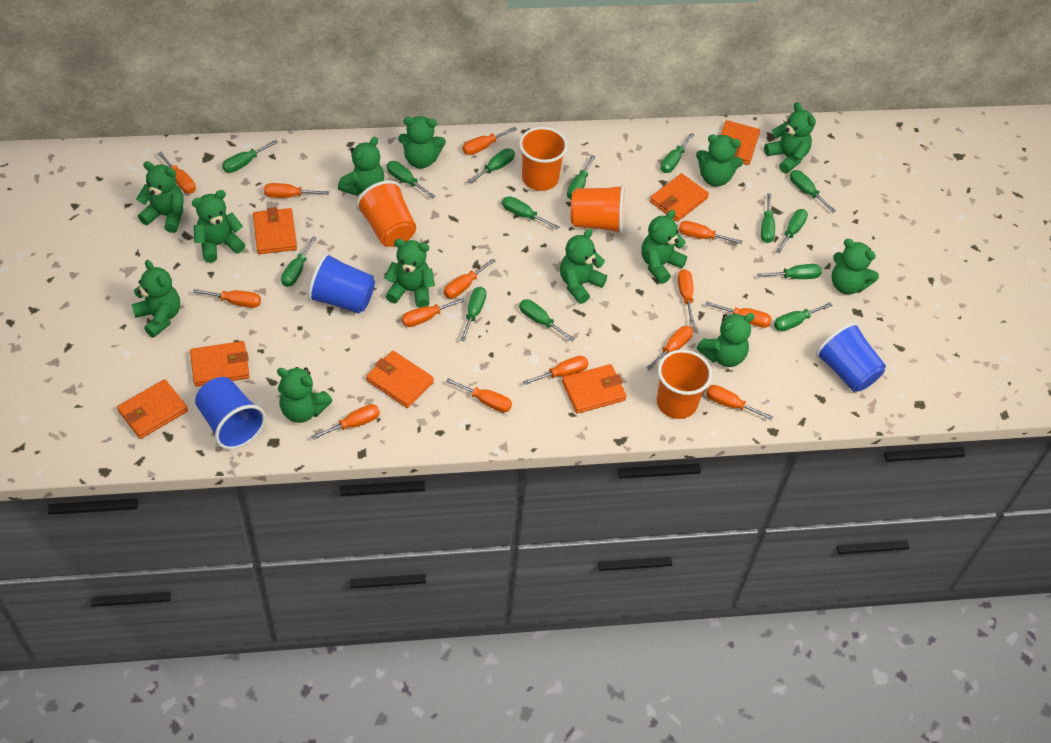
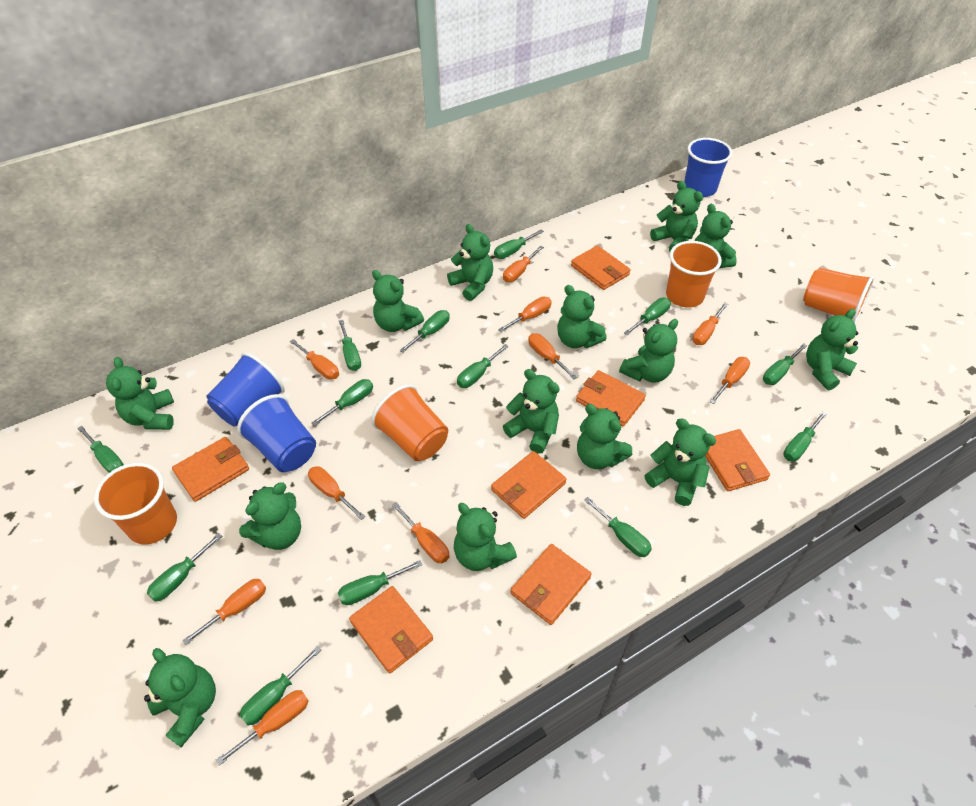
green screwdriver: 14 -> 13
green teddy bear: 13 -> 14
orange screwdriver: 14 -> 10

